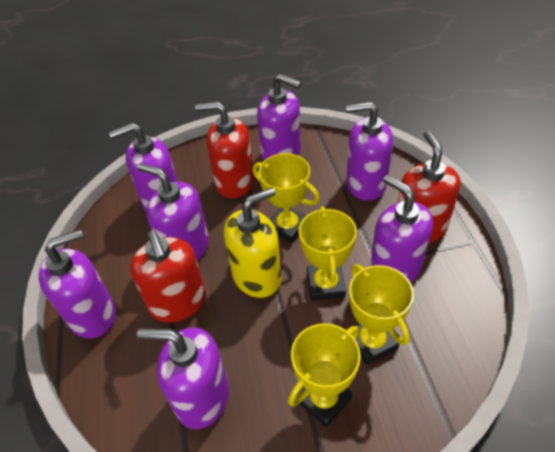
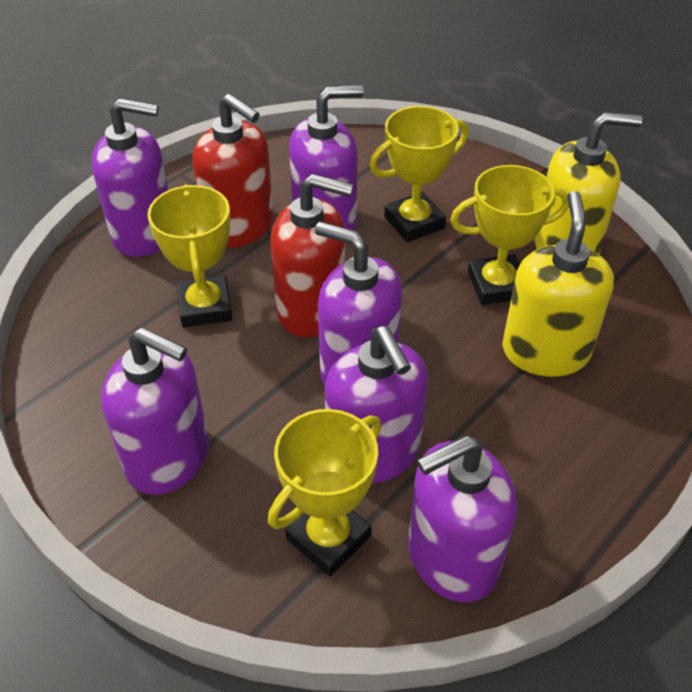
purple soap dispenser: 7 -> 6
red soap dispenser: 3 -> 2
yellow soap dispenser: 1 -> 2

